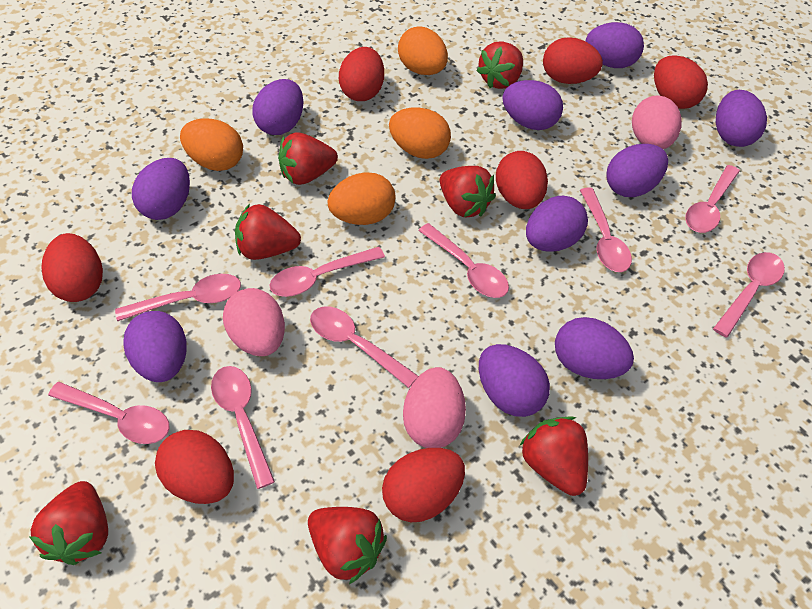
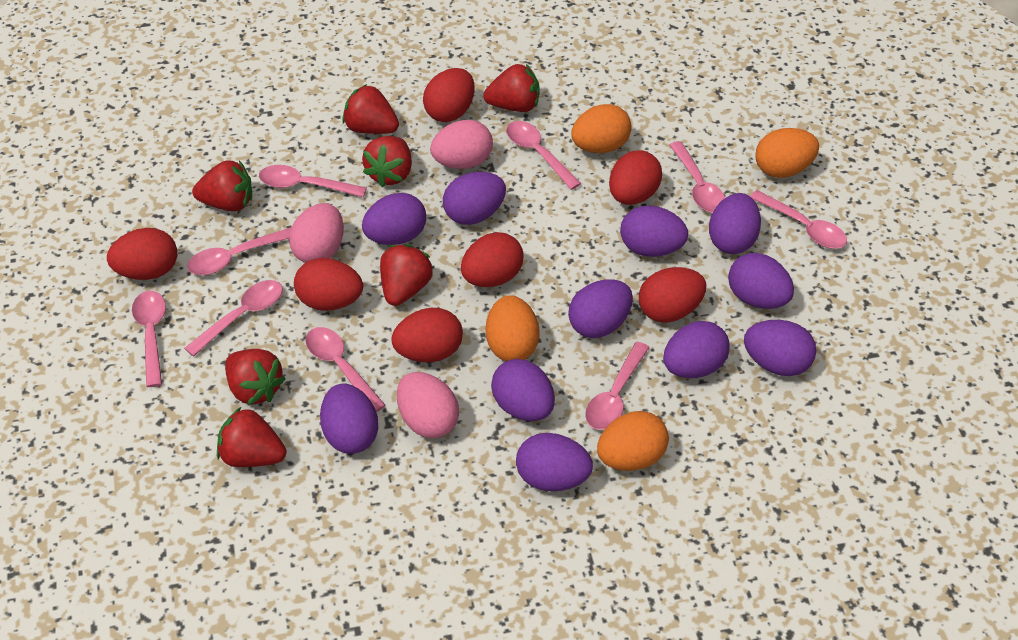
purple egg: 10 -> 11

